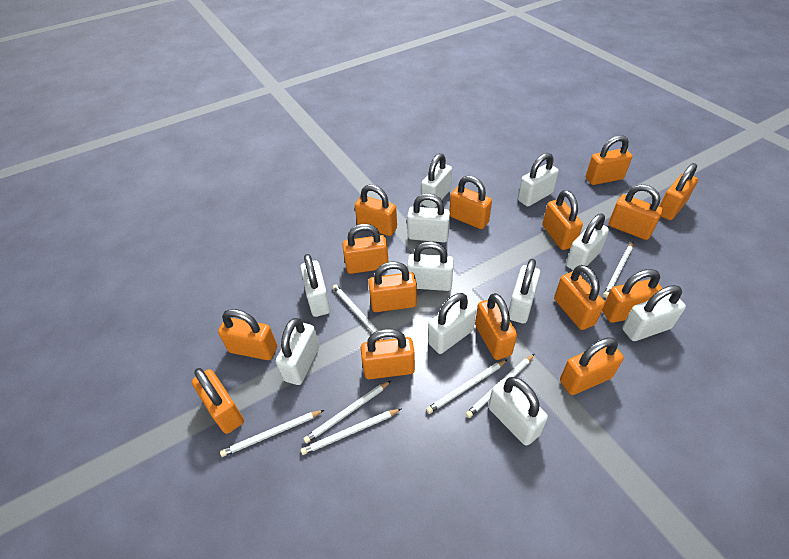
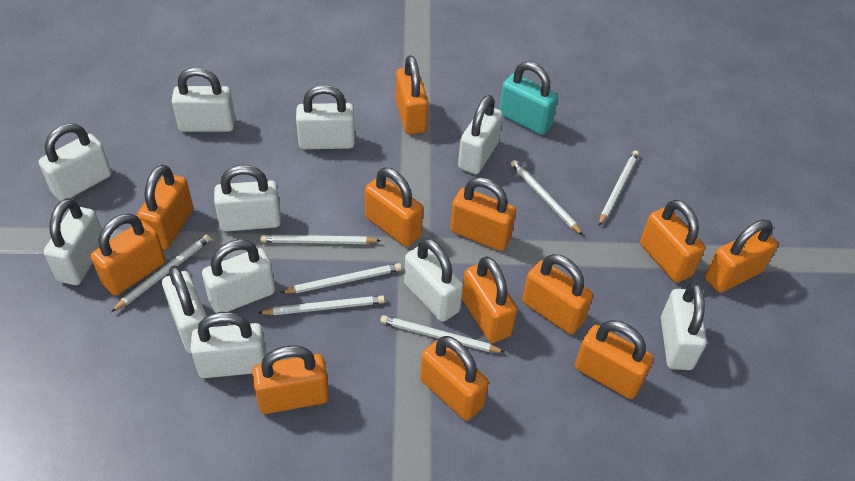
orange padlock: 15 -> 12
turquoise padlock: 0 -> 1

